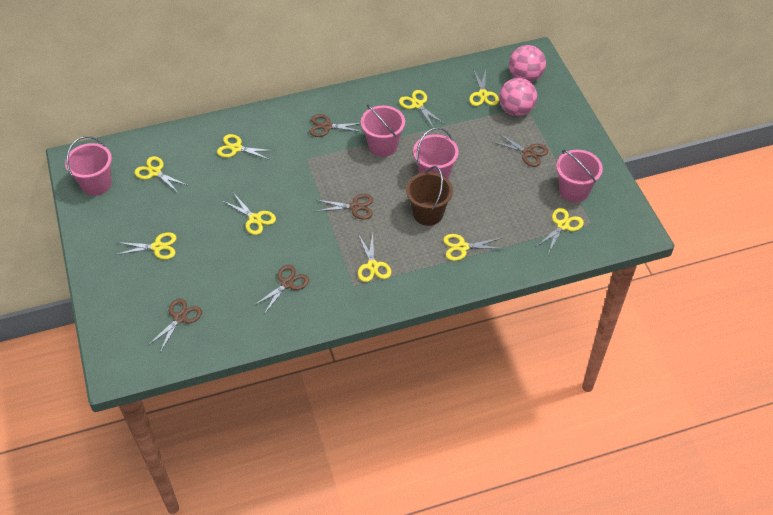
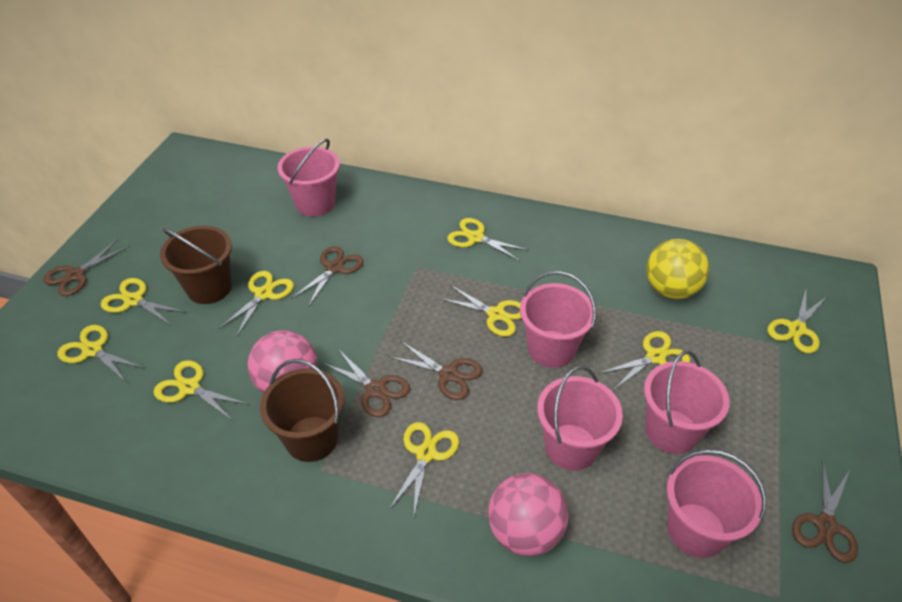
brown bucket: 1 -> 2
pink bucket: 4 -> 5
yellow ball: 0 -> 1

